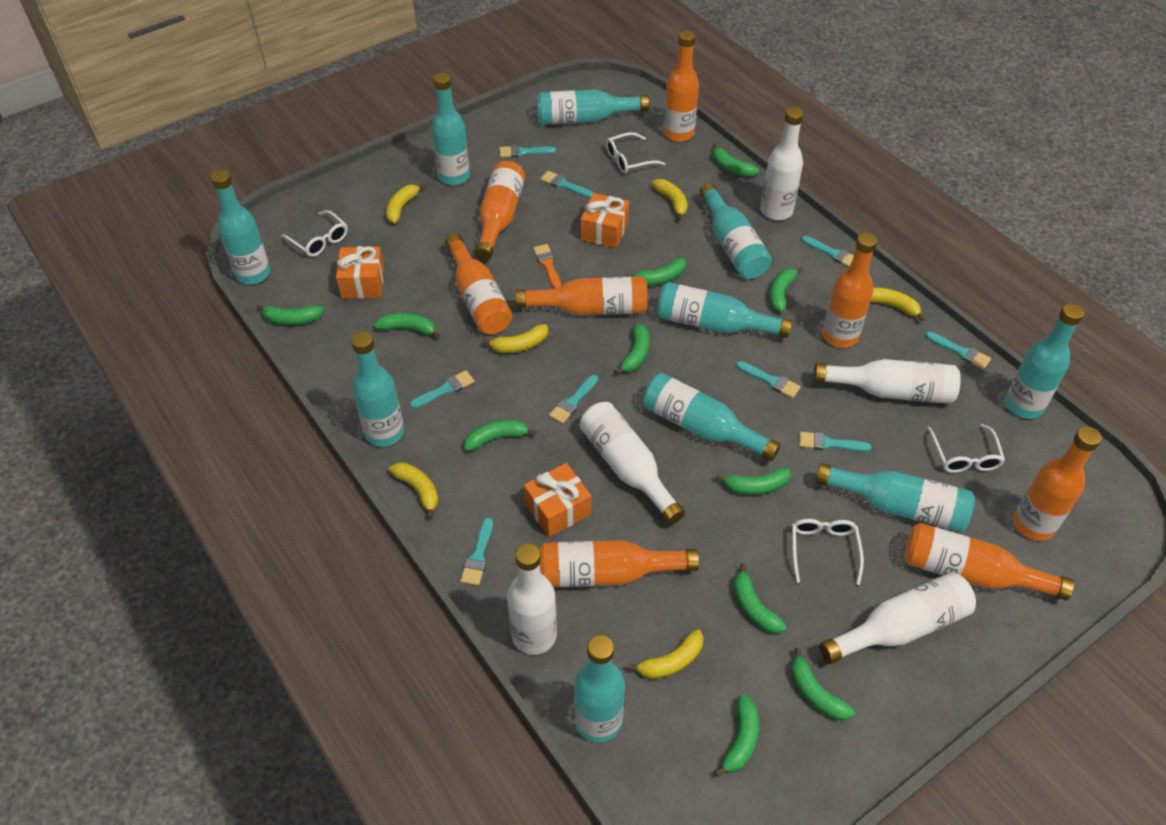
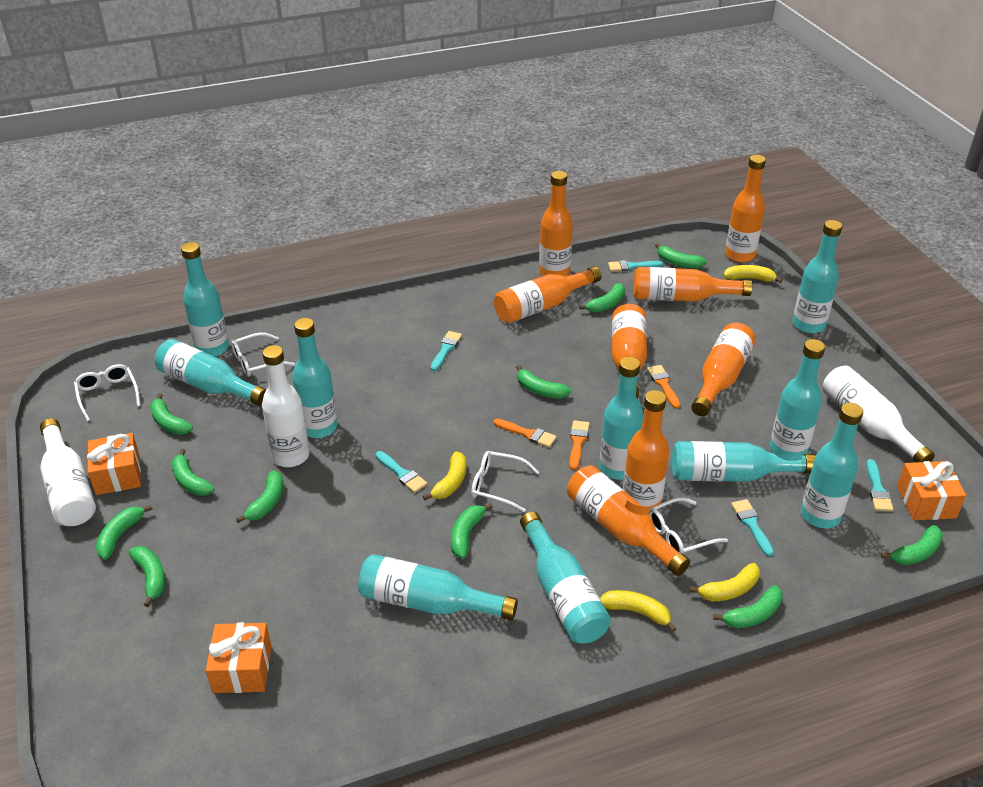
orange brush: 1 -> 3
turquoise brush: 9 -> 5
white bottle: 5 -> 3
yellow banana: 6 -> 4

